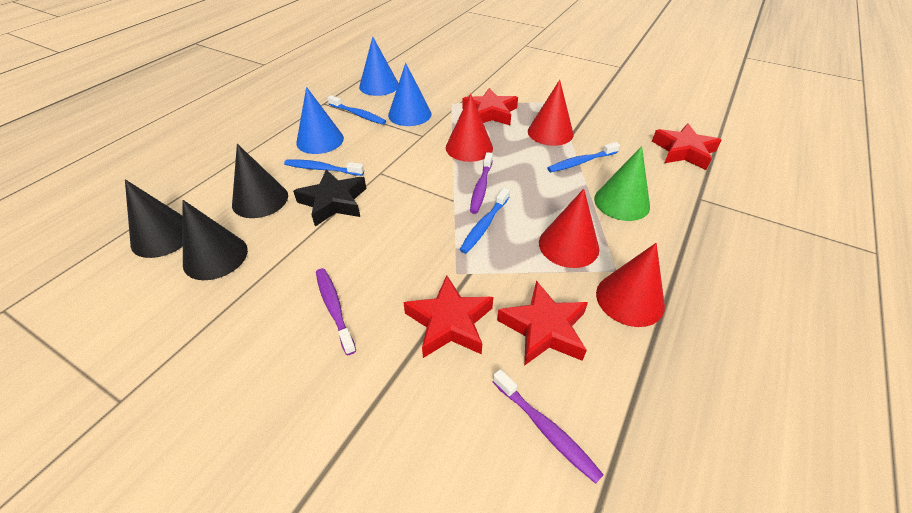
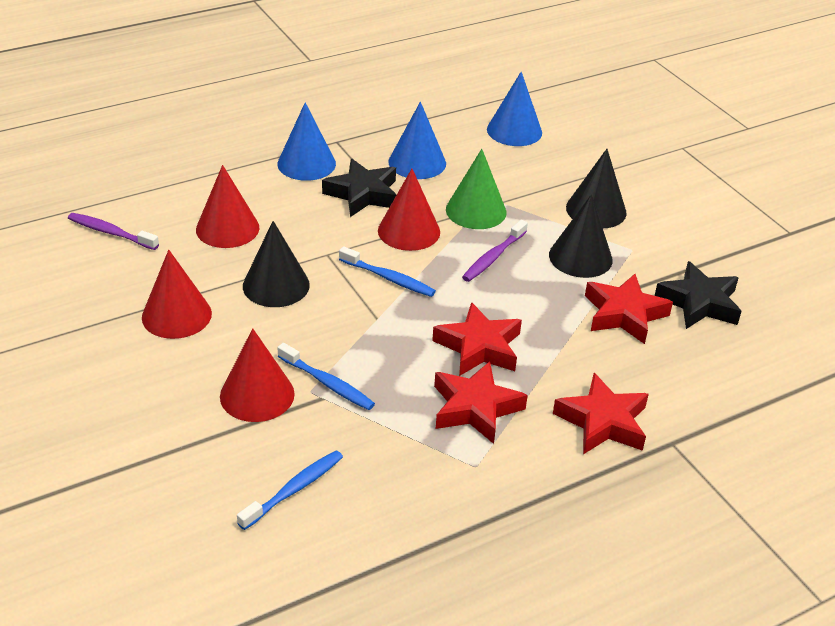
black star: 1 -> 2
blue toothbrush: 4 -> 3
purple toothbrush: 3 -> 2

